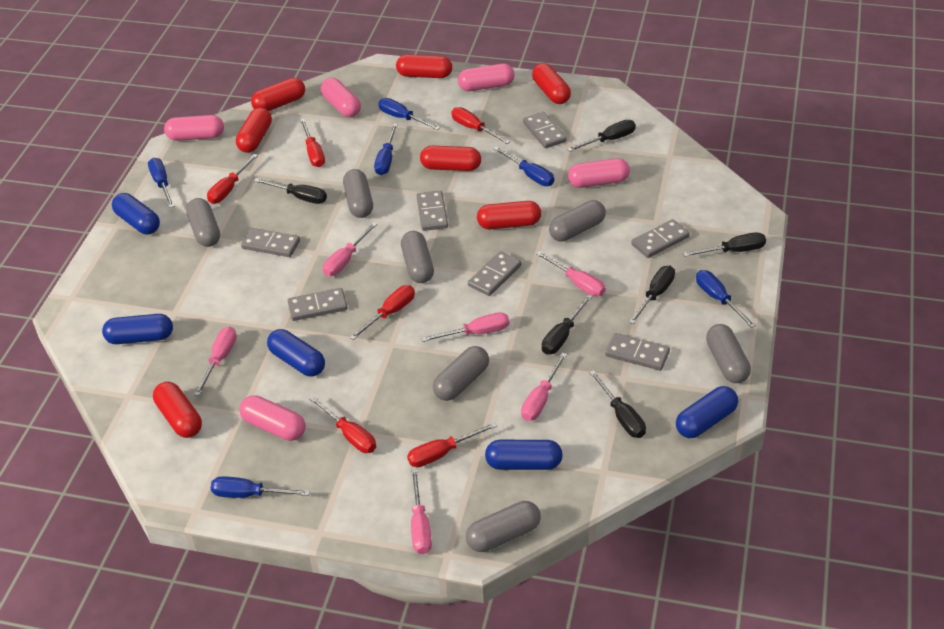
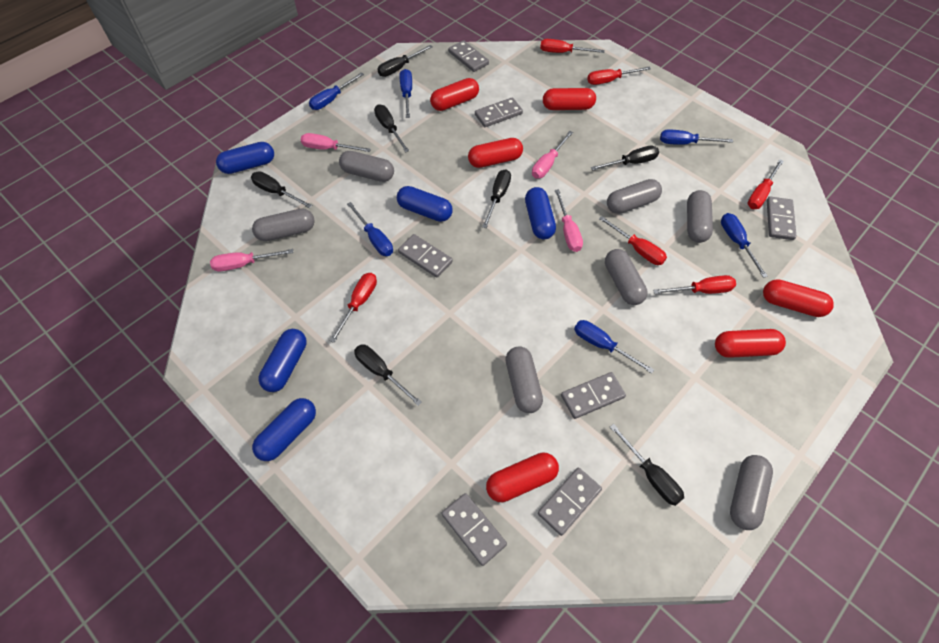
black screwdriver: 6 -> 7
pink capsule: 5 -> 0
pink screwdriver: 6 -> 4
red capsule: 7 -> 6

